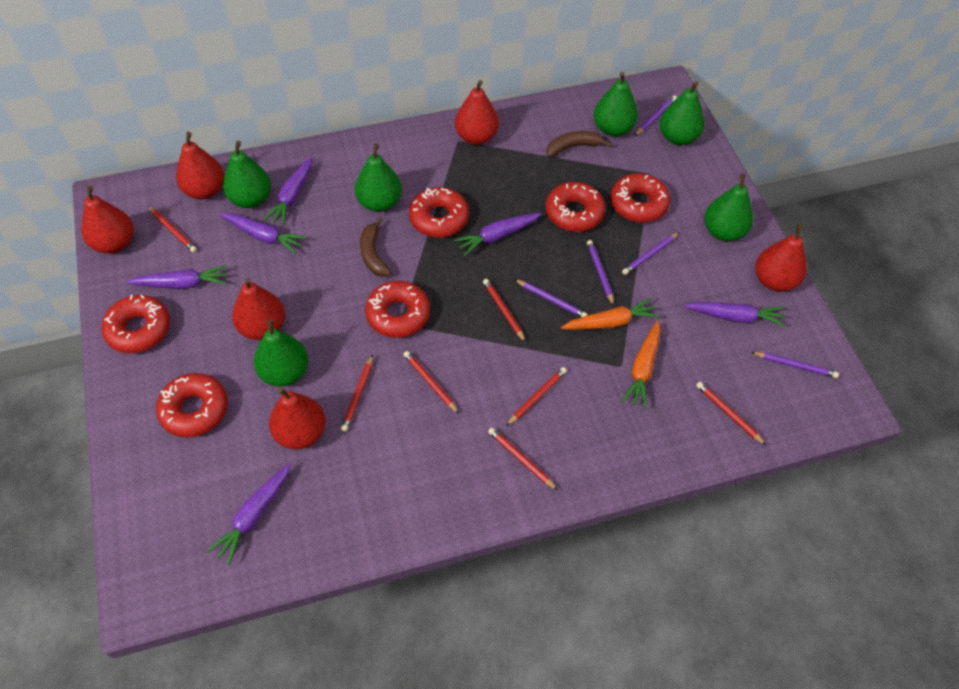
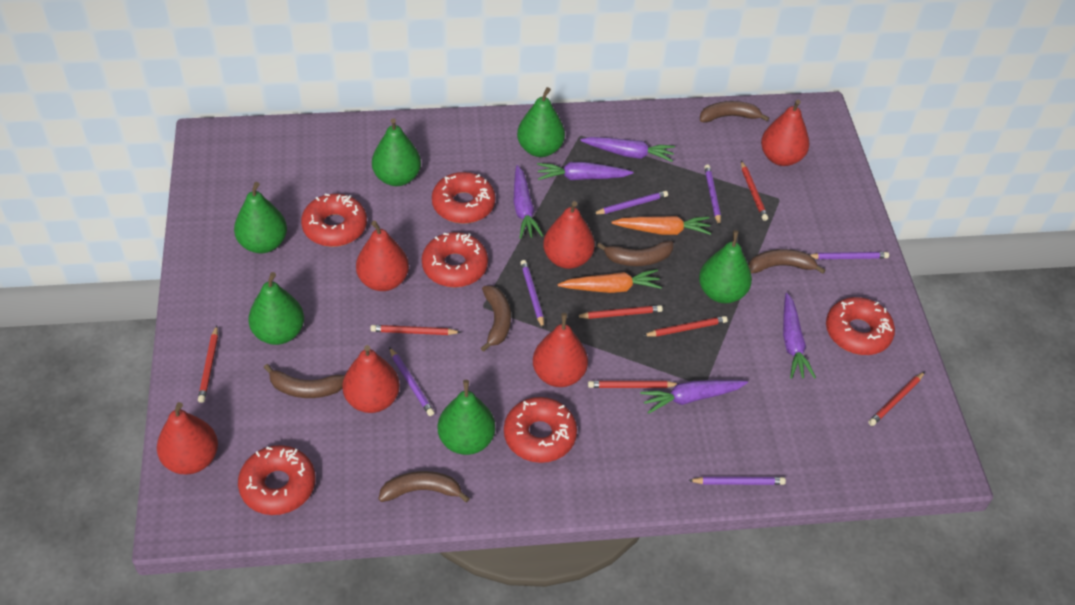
brown banana: 2 -> 6
purple carrot: 6 -> 5
purple pencil: 5 -> 6

